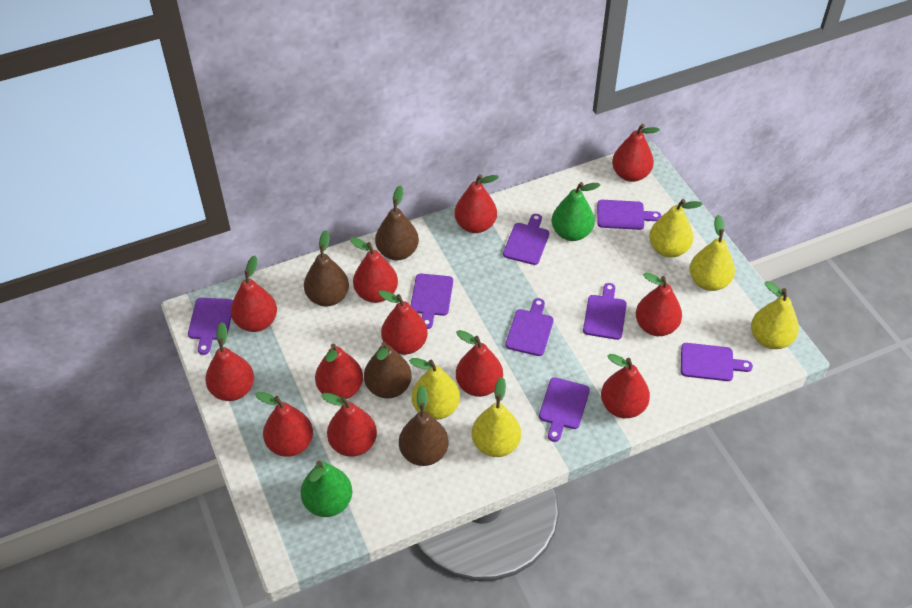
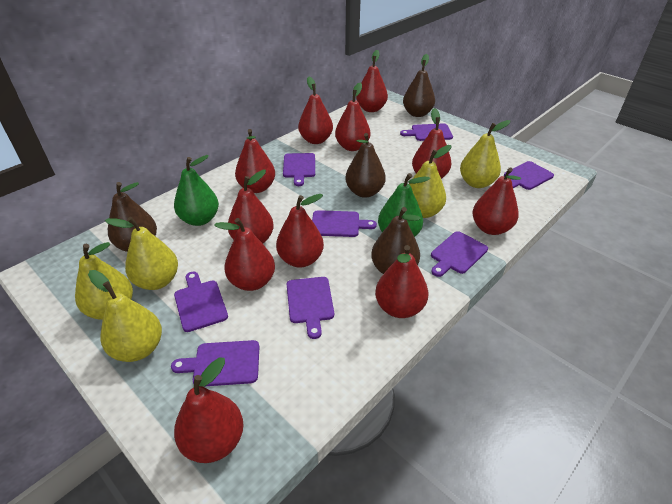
red pear: 12 -> 11

